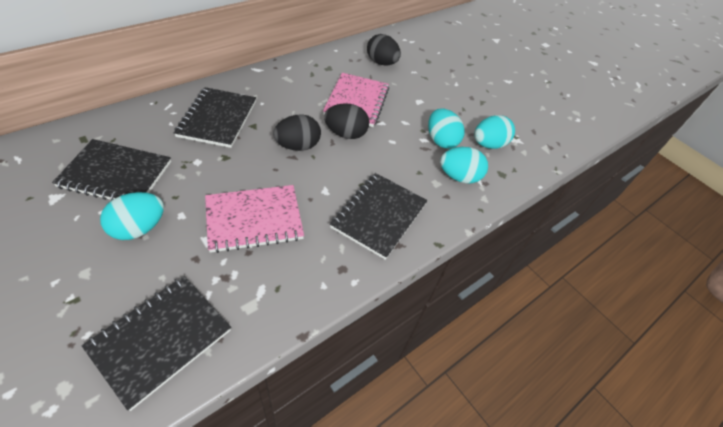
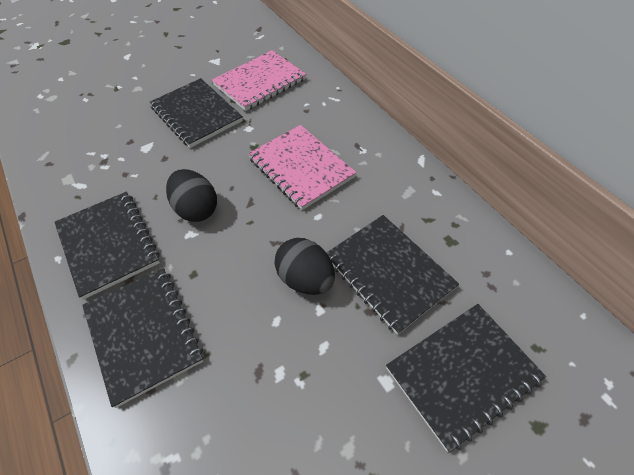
black egg: 3 -> 2
black notebook: 4 -> 5
turquoise egg: 4 -> 0

